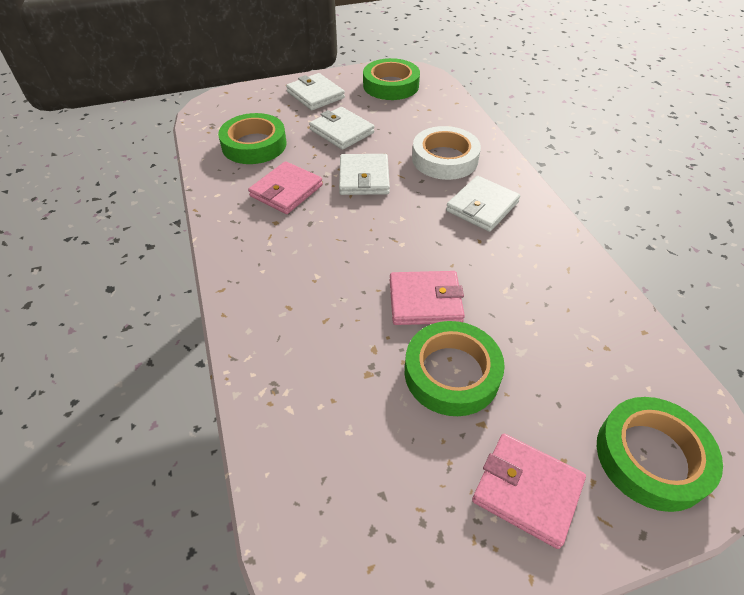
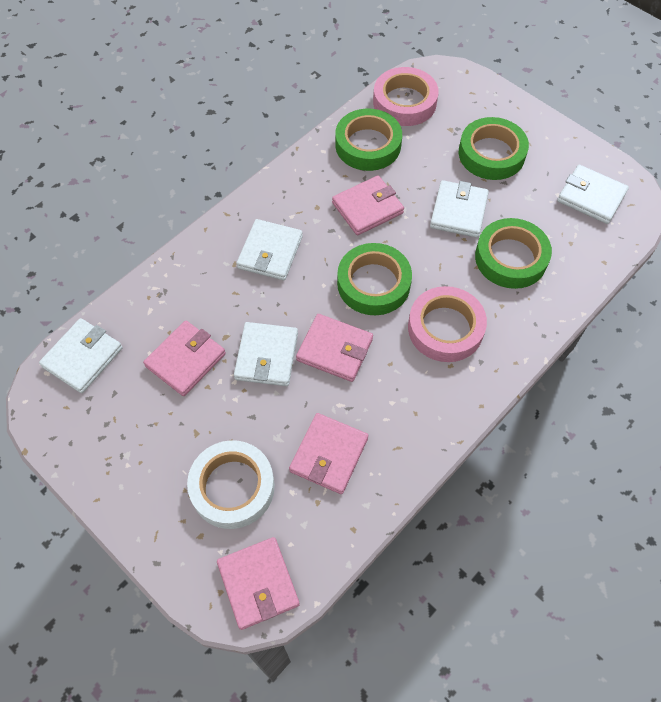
pink tape: 0 -> 2
pink wallet: 3 -> 5
white wallet: 4 -> 5

